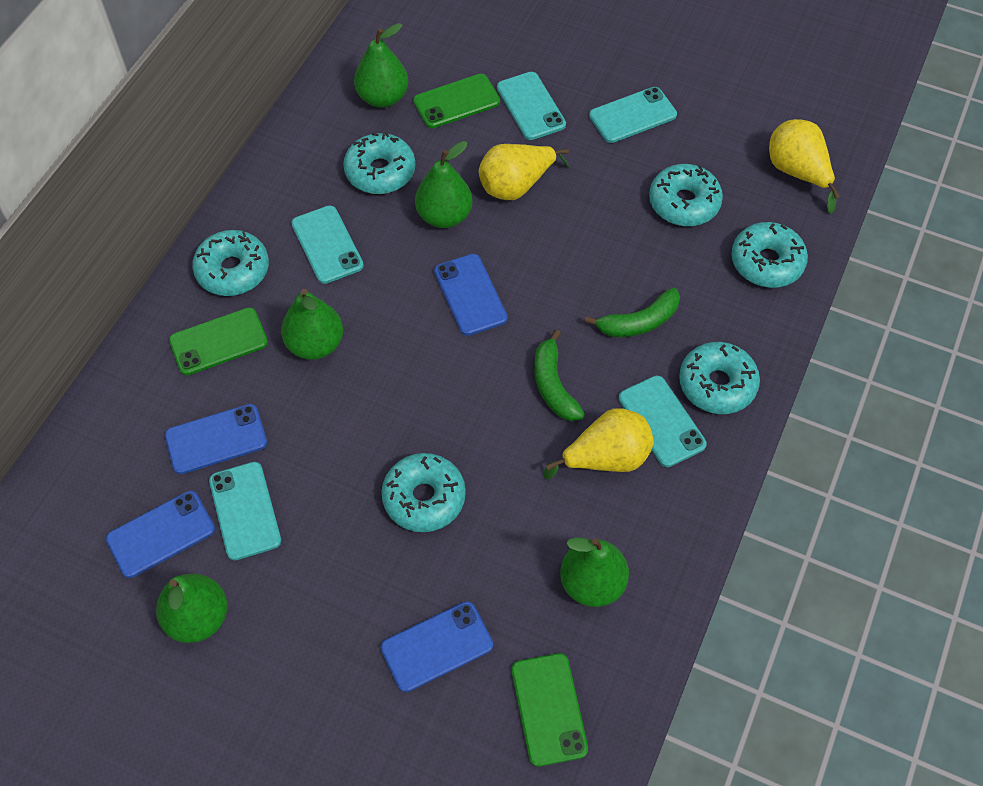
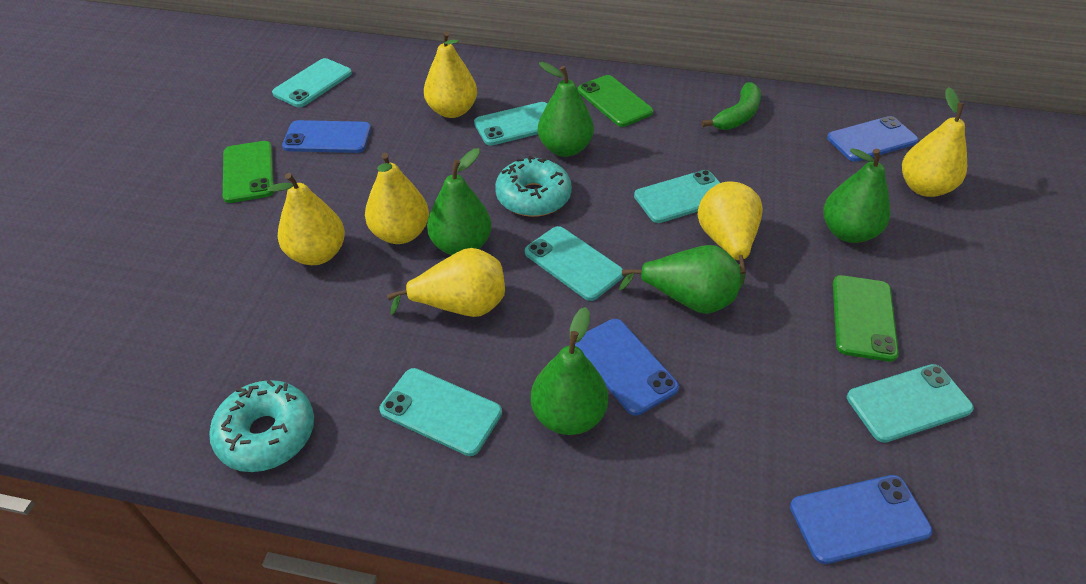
green banana: 2 -> 1
turquoise donut: 6 -> 2
turquoise phone: 5 -> 6
yellow pear: 3 -> 6

